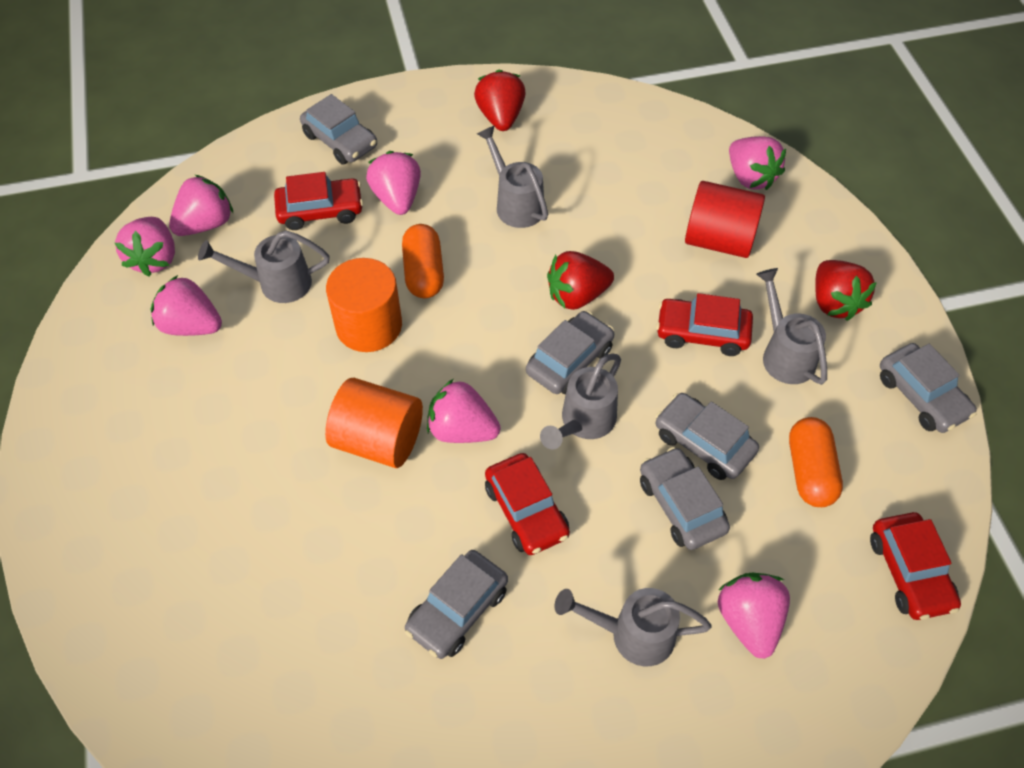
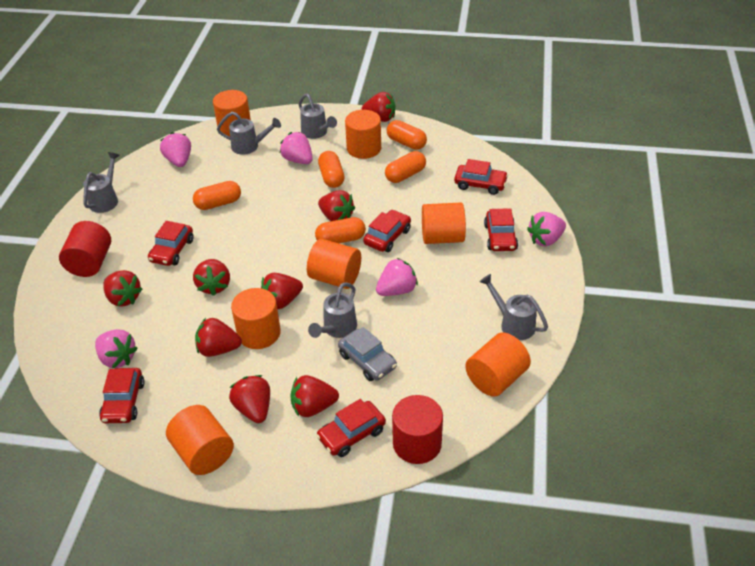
grey car: 6 -> 1
orange capsule: 2 -> 5
orange cylinder: 2 -> 7
pink strawberry: 7 -> 5
red car: 4 -> 6
red cylinder: 1 -> 2
red strawberry: 3 -> 8

